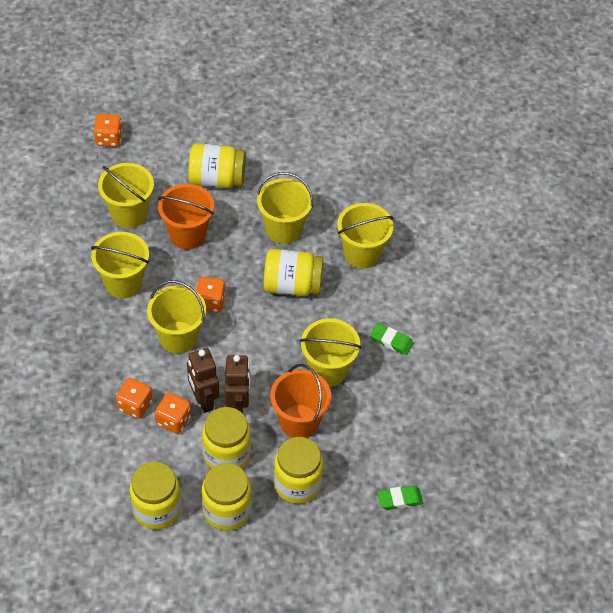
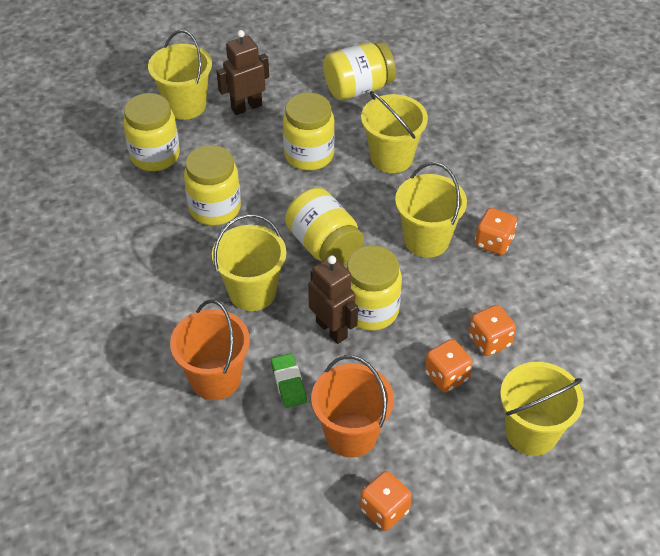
green eraser: 2 -> 1
yellow bucket: 6 -> 5

